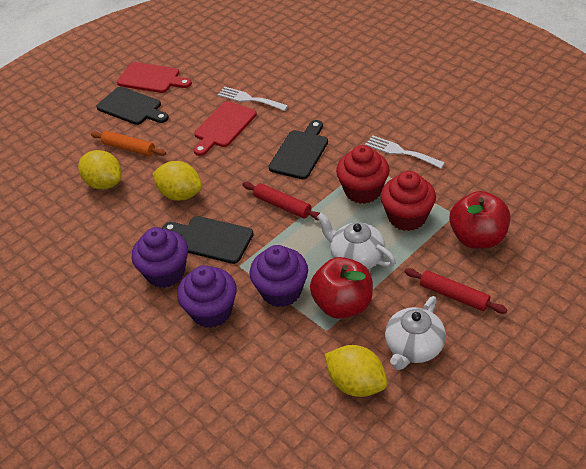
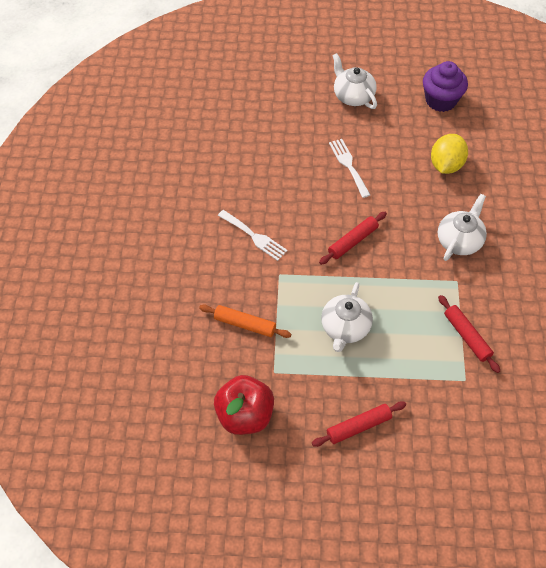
black cutting board: 3 -> 0
purple cupcake: 3 -> 1
red apple: 2 -> 1
red cupcake: 2 -> 0
red cutting board: 2 -> 0
red rolling pin: 2 -> 3
white teapot: 2 -> 3
yellow lemon: 3 -> 1

